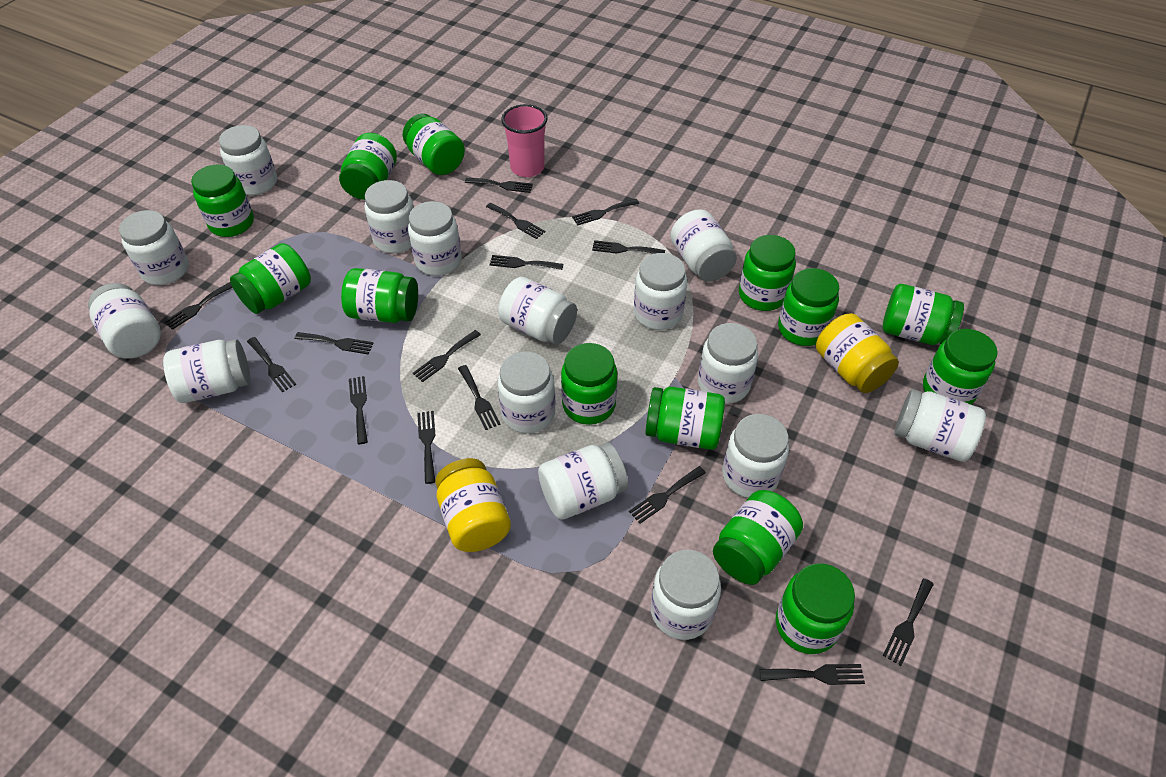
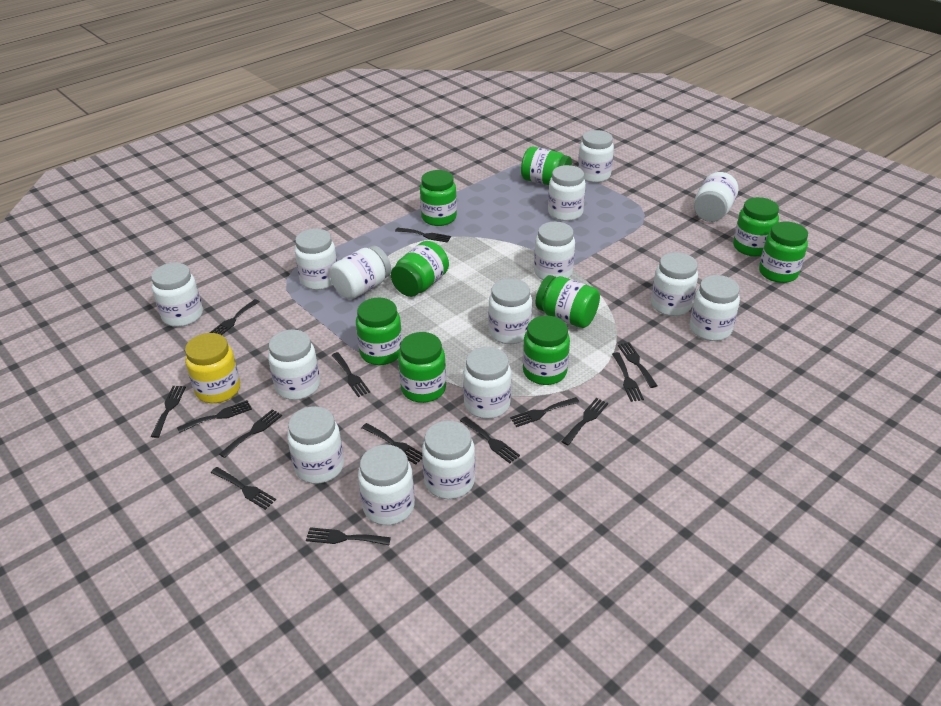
black fork: 15 -> 14
green jar: 13 -> 9
pink cup: 1 -> 0
yellow jar: 2 -> 1

